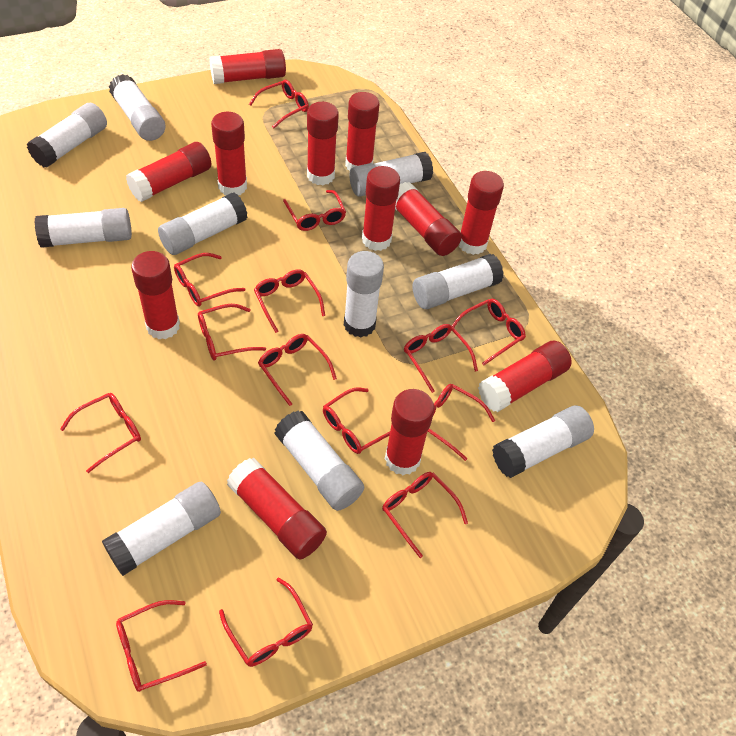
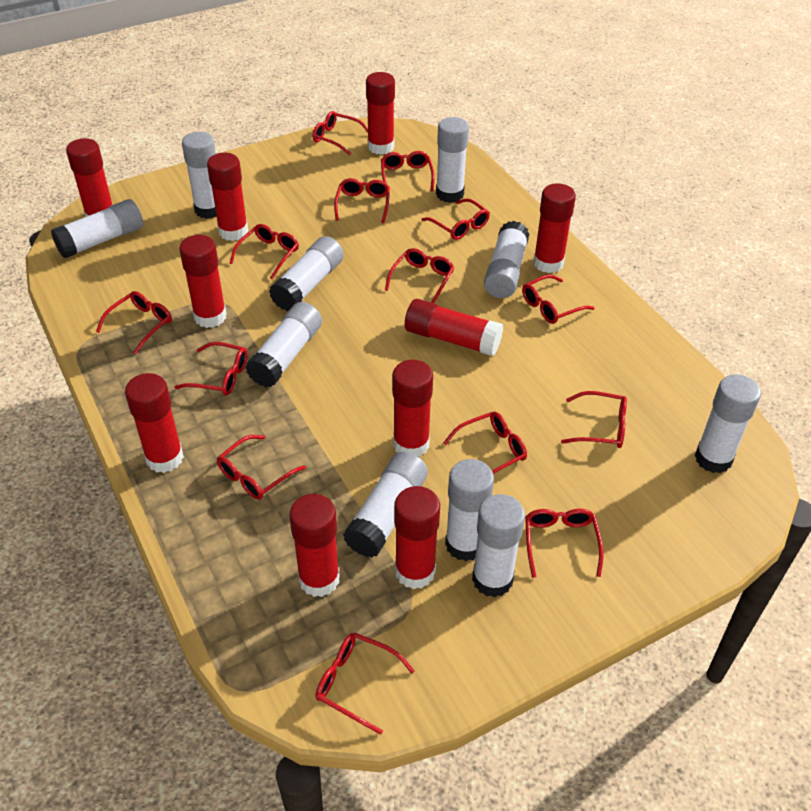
red glue stick: 12 -> 10

